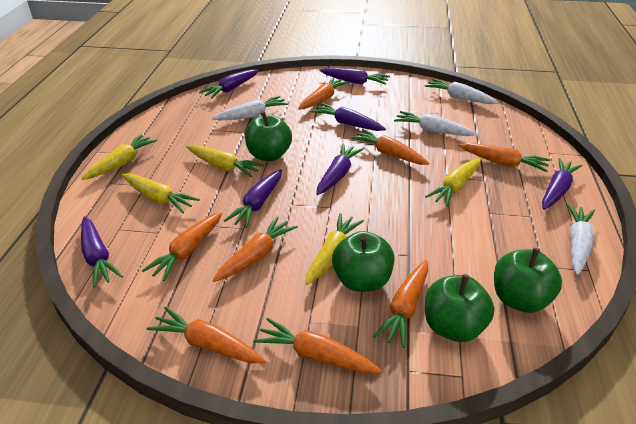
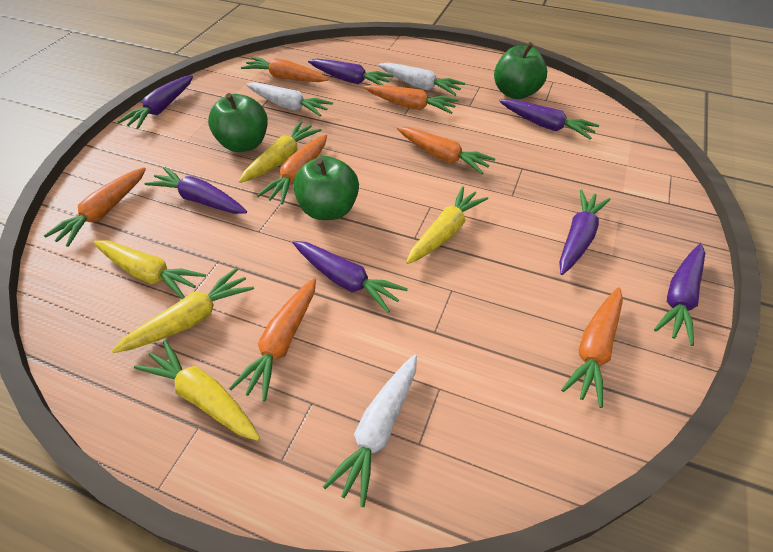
green apple: 4 -> 3
orange carrot: 8 -> 7
white carrot: 4 -> 3

